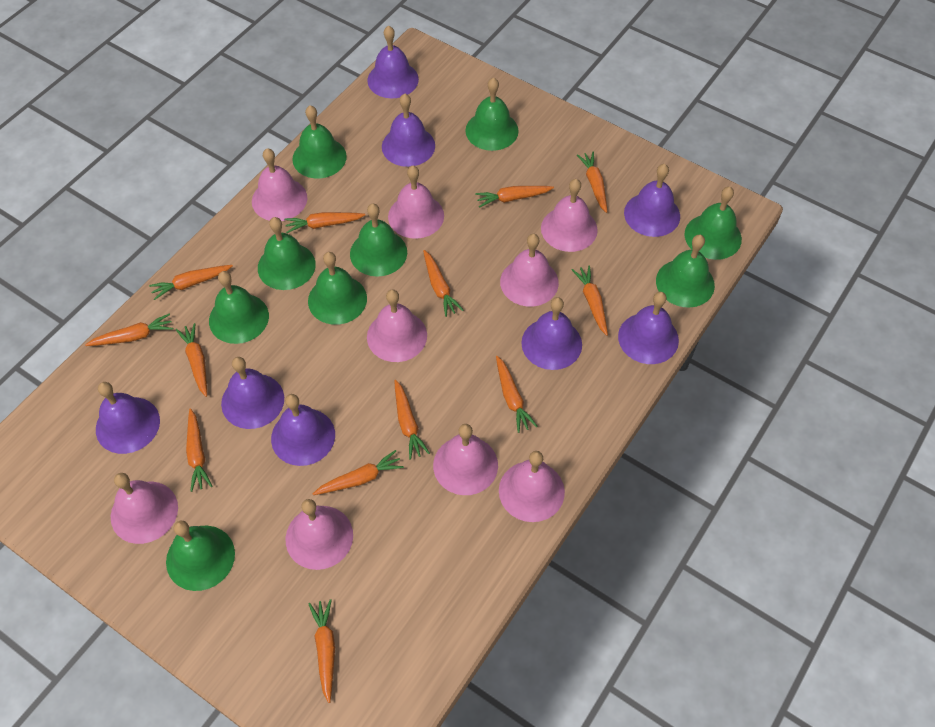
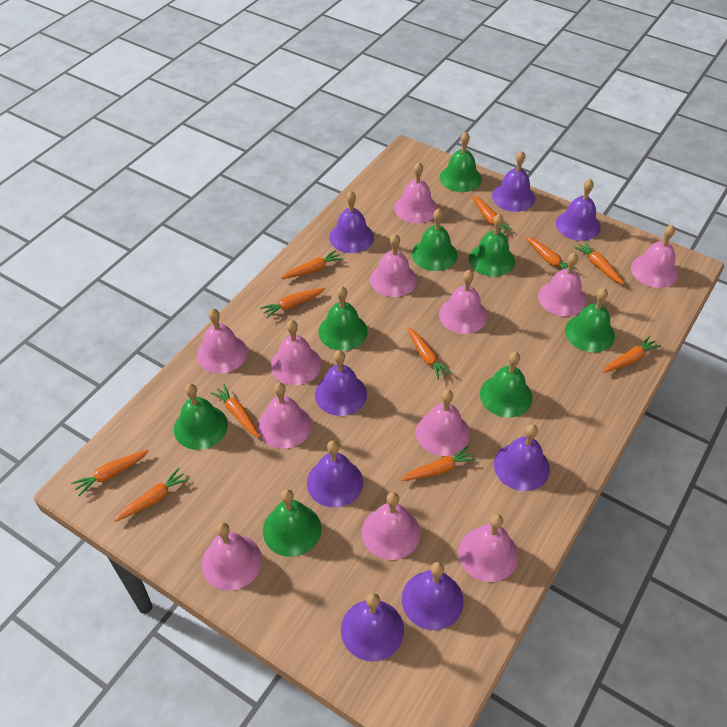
green bell: 9 -> 8
orange carrot: 13 -> 11
pink bell: 9 -> 12

